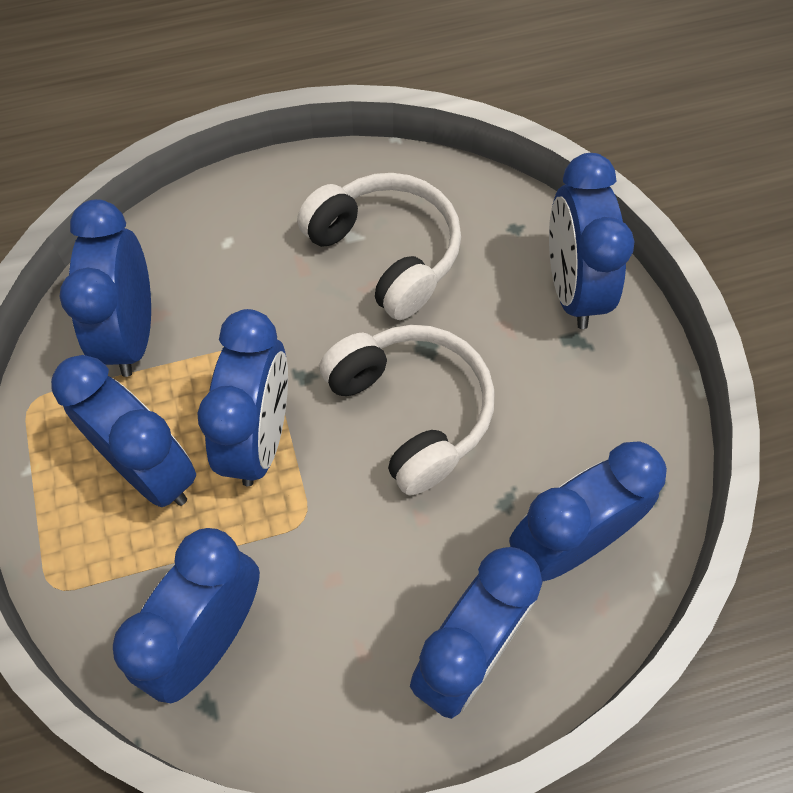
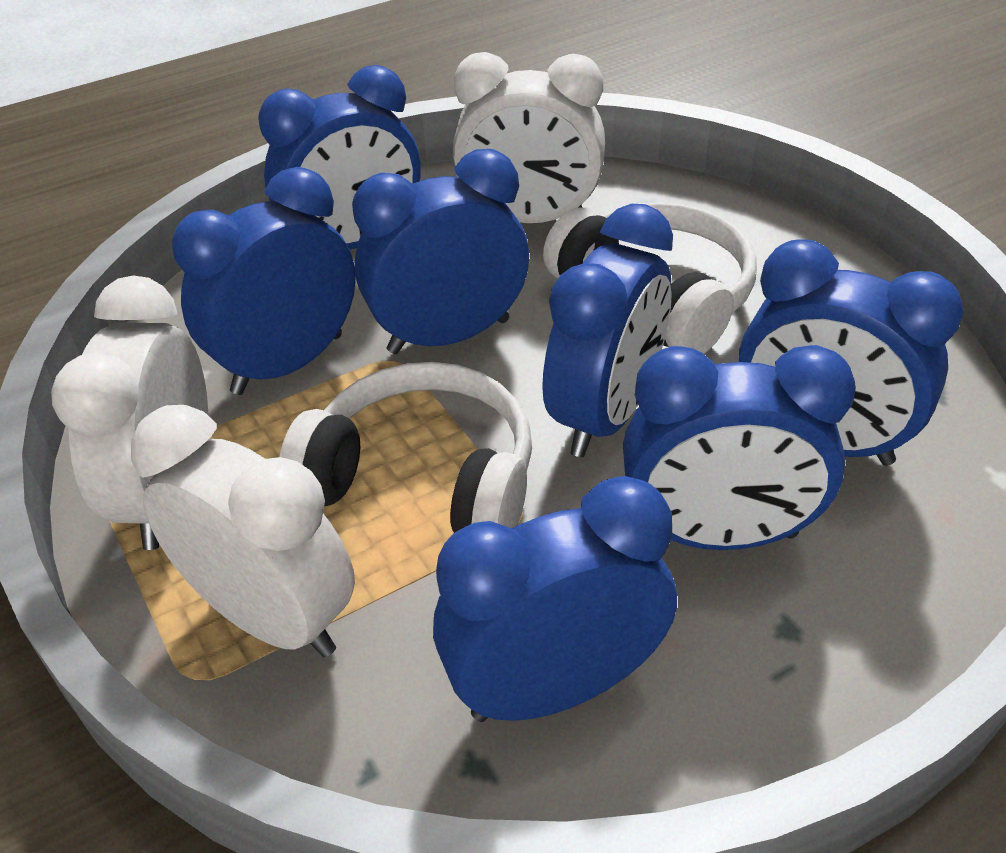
white clock: 0 -> 3

